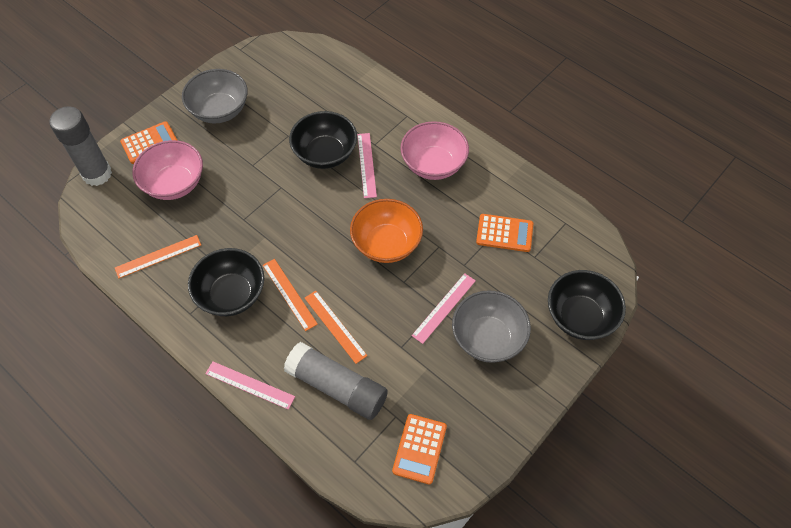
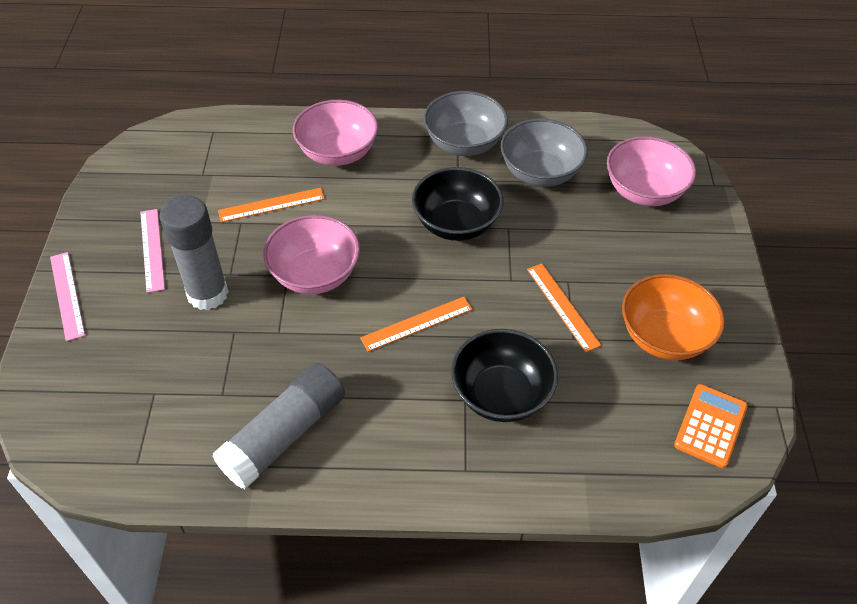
black bowl: 3 -> 2
orange calculator: 3 -> 1
pink bowl: 2 -> 3
pink ruler: 3 -> 2

